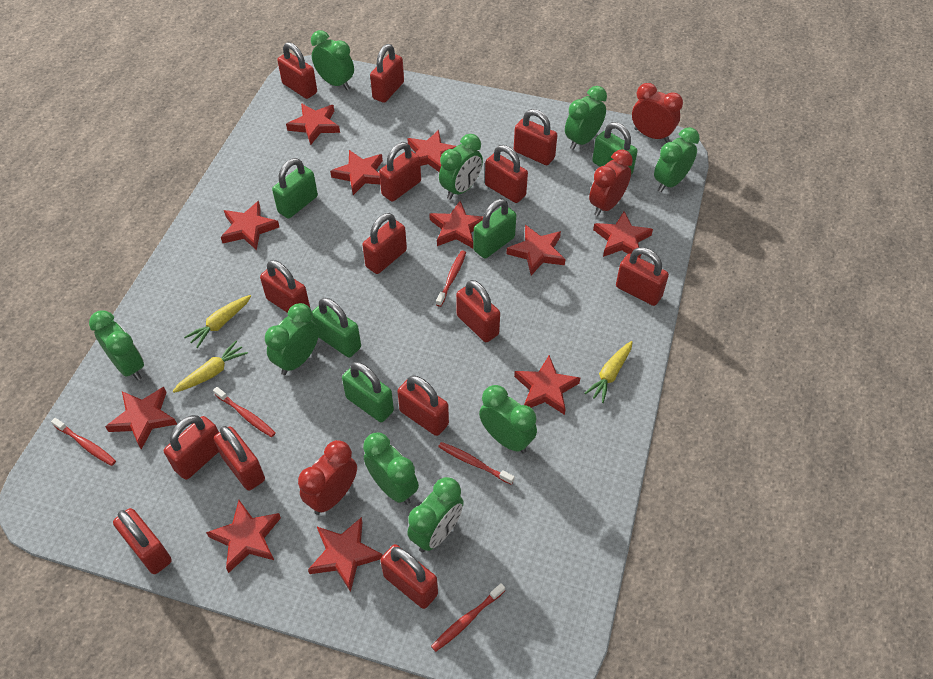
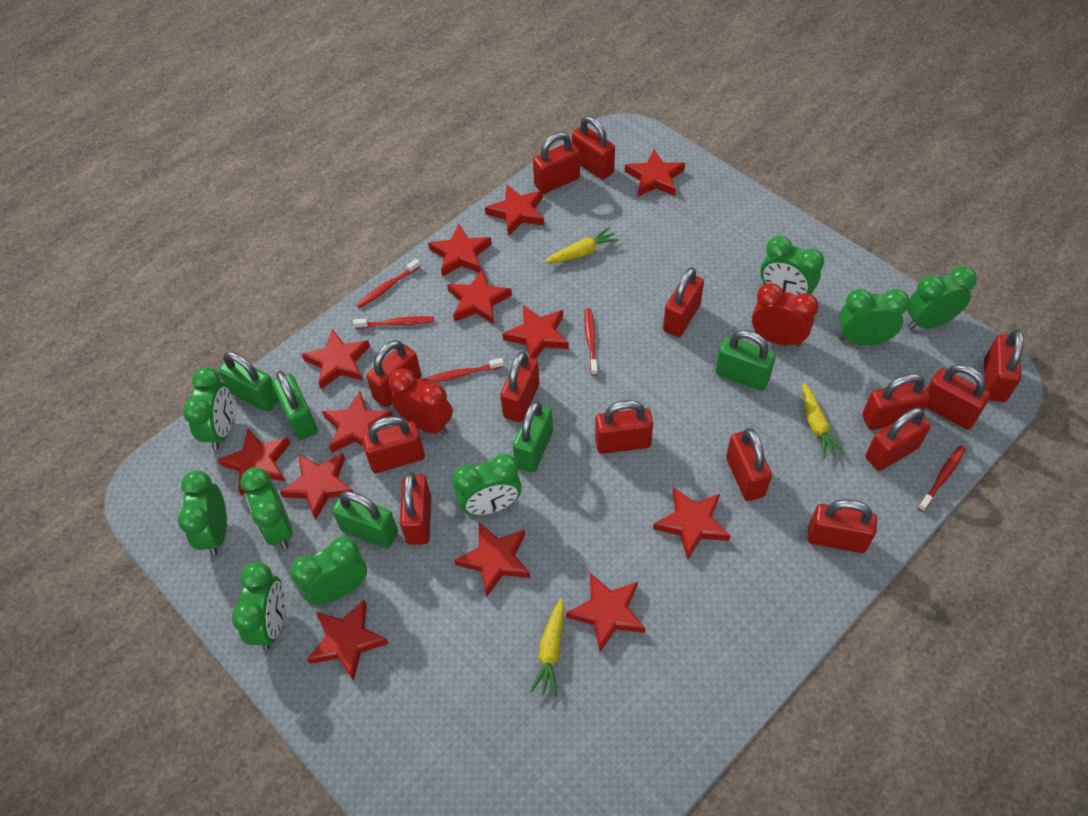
red clock: 3 -> 2
red star: 11 -> 13

